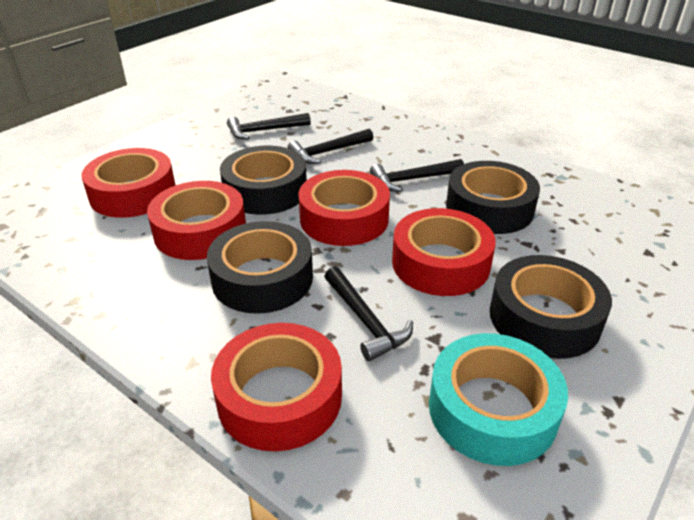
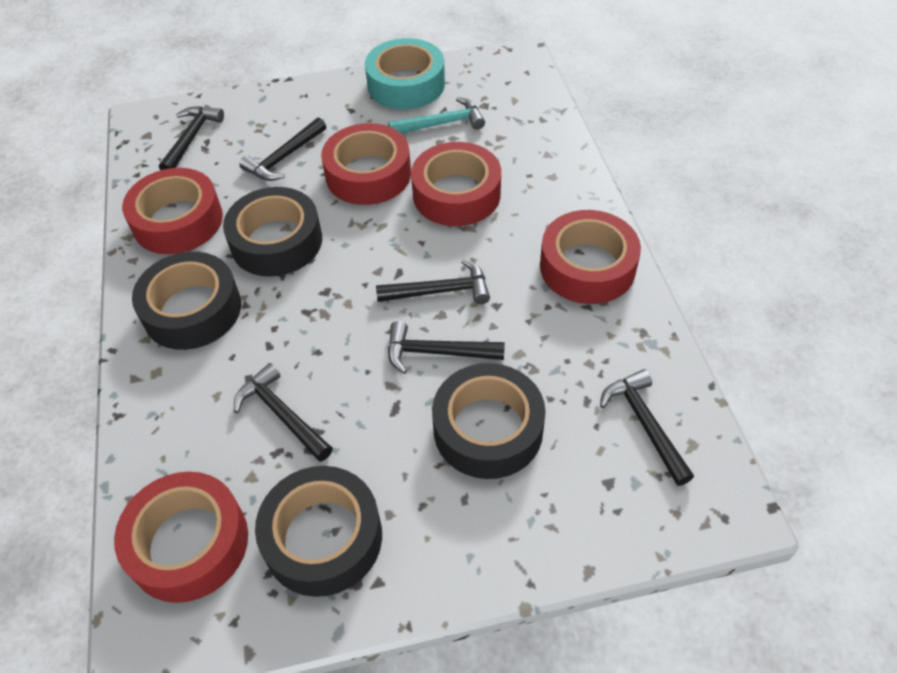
black hammer: 4 -> 6
turquoise hammer: 0 -> 1

